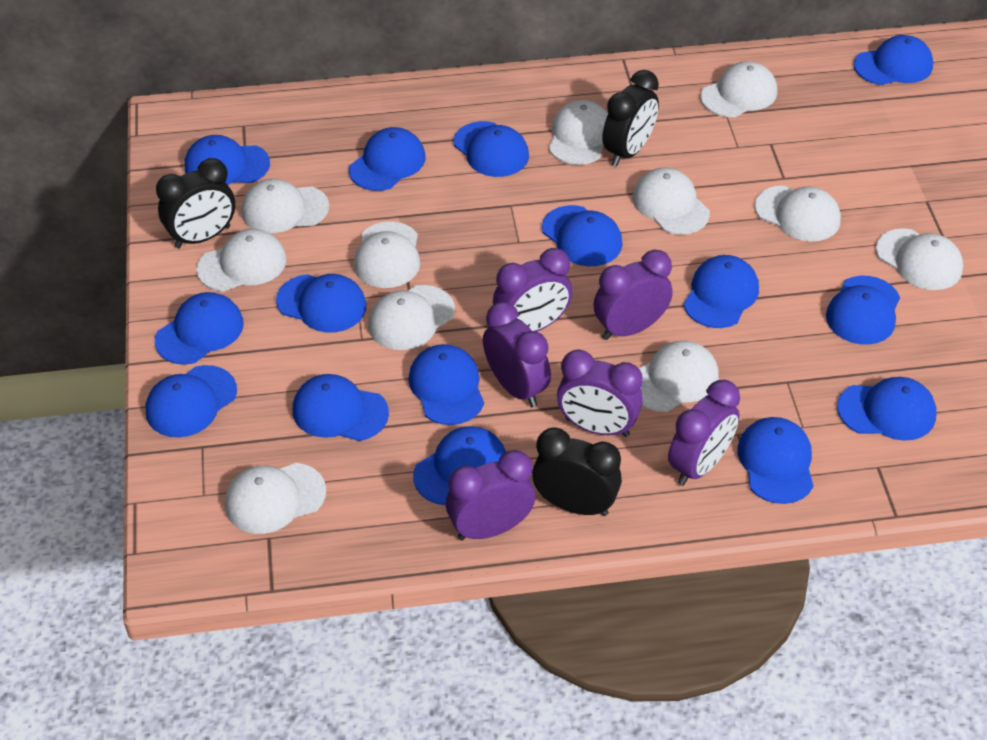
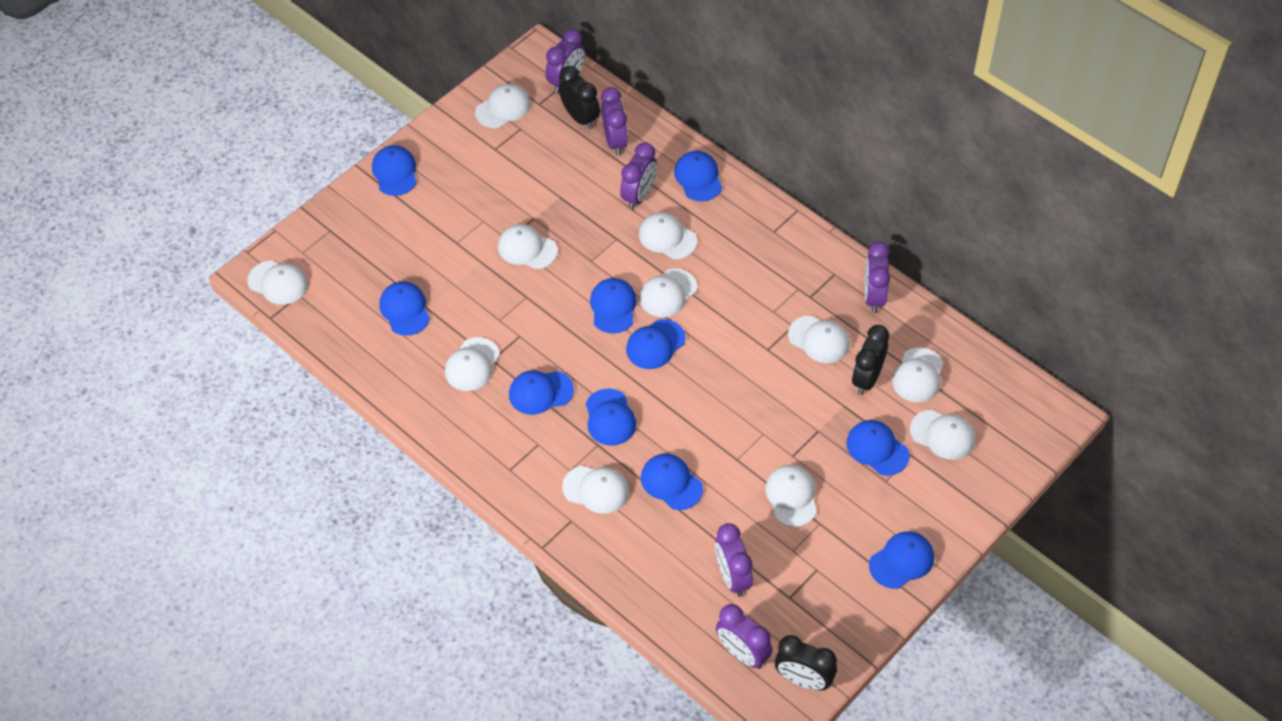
blue cap: 15 -> 10

